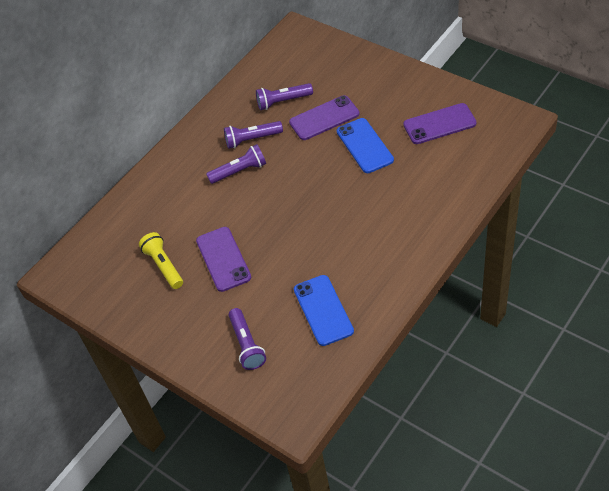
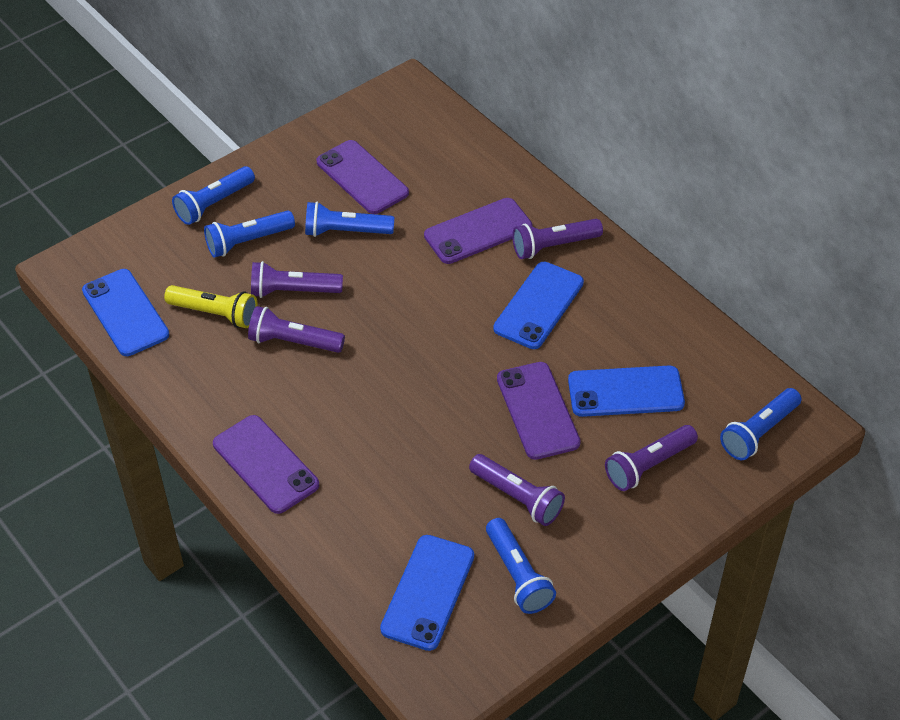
blue flashlight: 0 -> 5
blue phone: 2 -> 4
purple flashlight: 4 -> 5
purple phone: 3 -> 4

